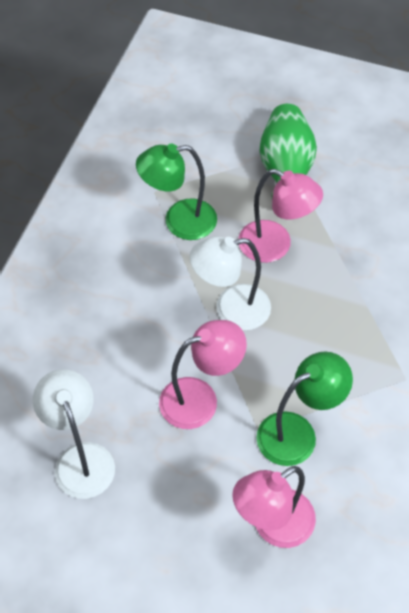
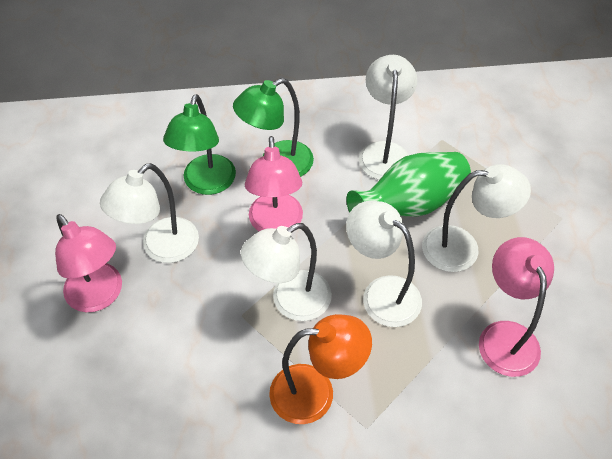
orange lamp: 0 -> 1
white lamp: 2 -> 5

